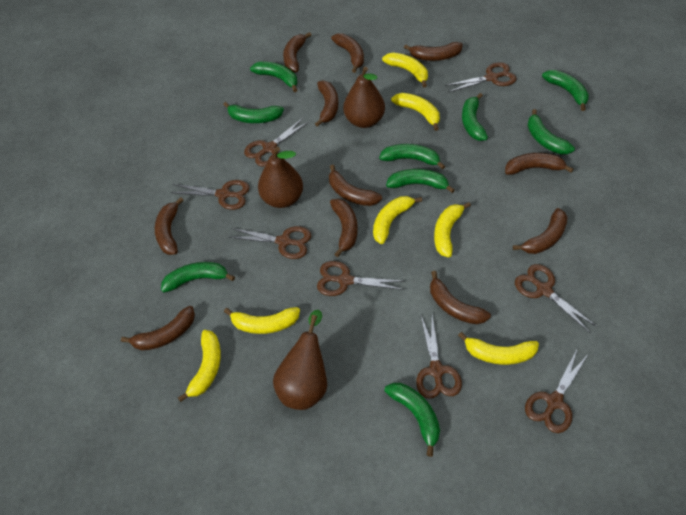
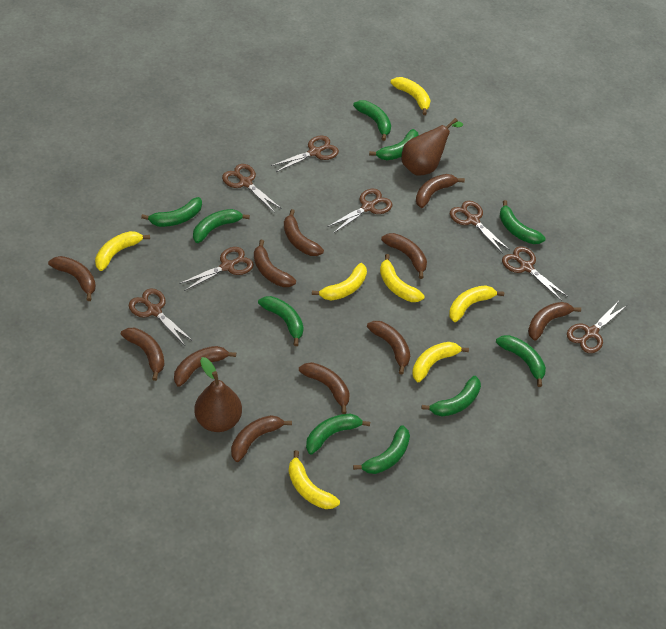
brown pear: 3 -> 2
green banana: 9 -> 10

